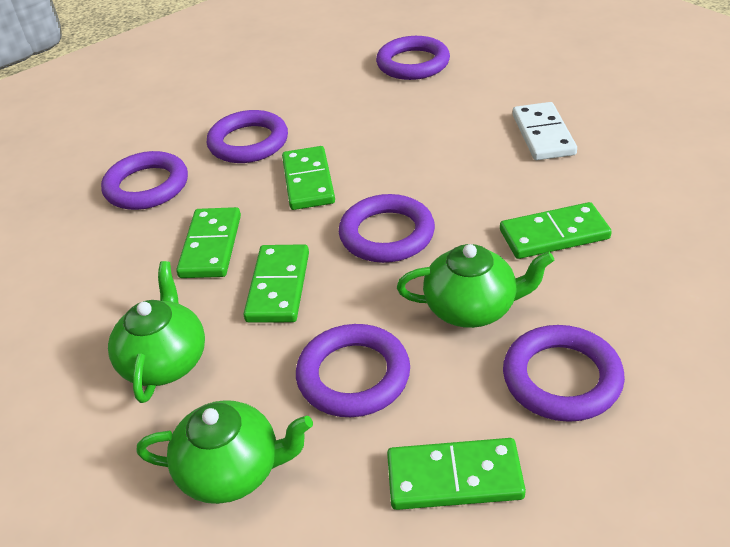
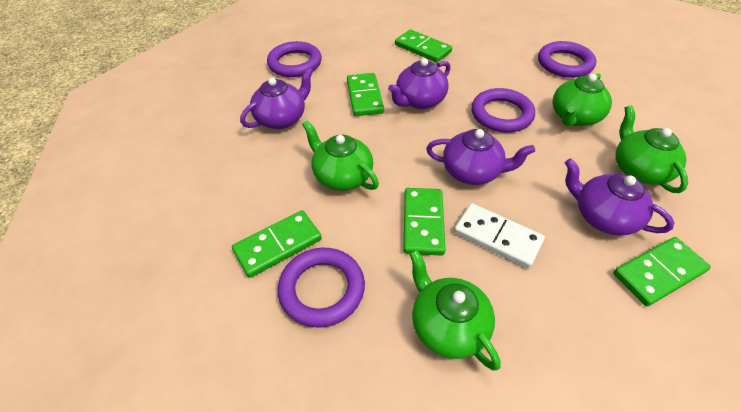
green teapot: 3 -> 4
purple ring: 6 -> 4
purple teapot: 0 -> 4

